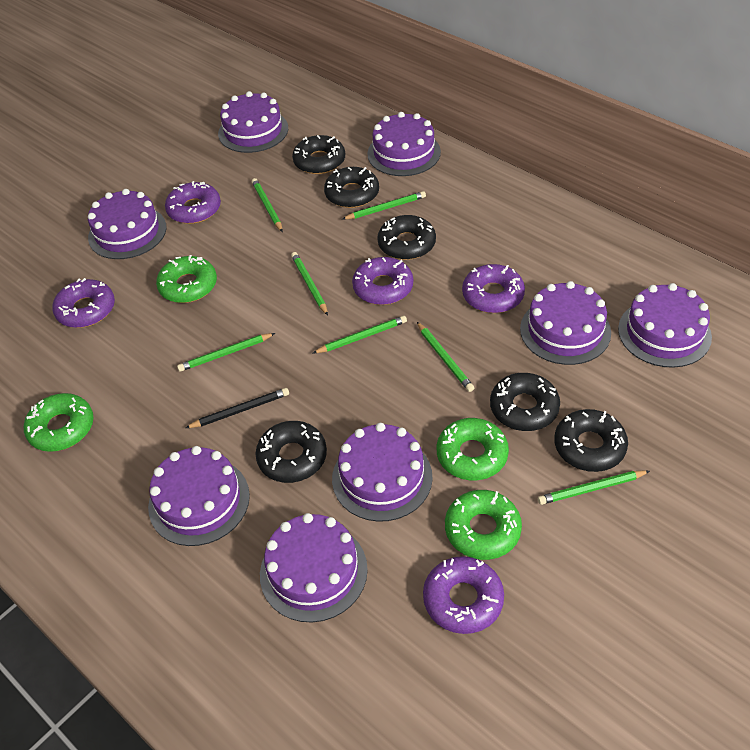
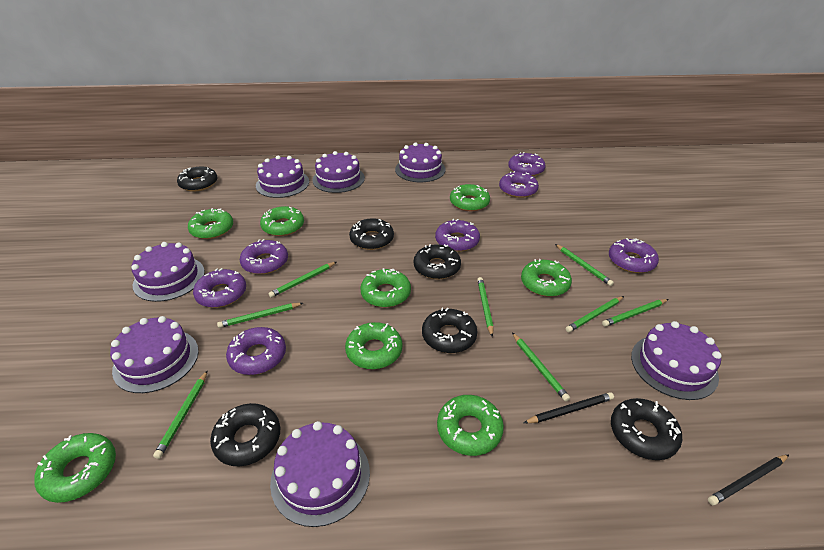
black pencil: 1 -> 2
green donut: 4 -> 8
green pencil: 7 -> 8
purple cake: 8 -> 7
purple donut: 5 -> 7

